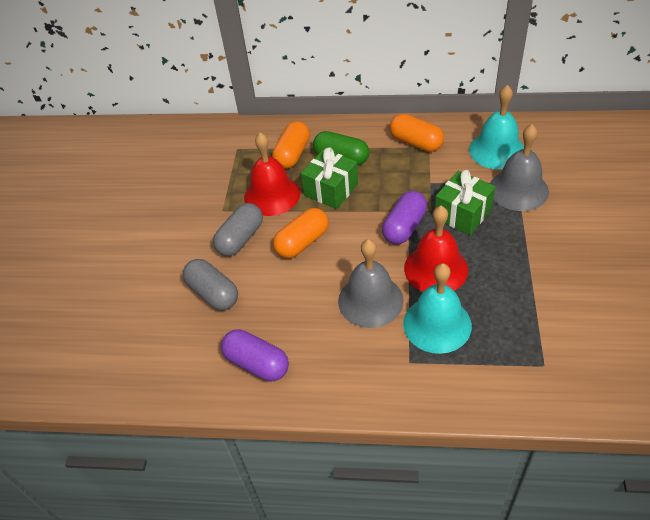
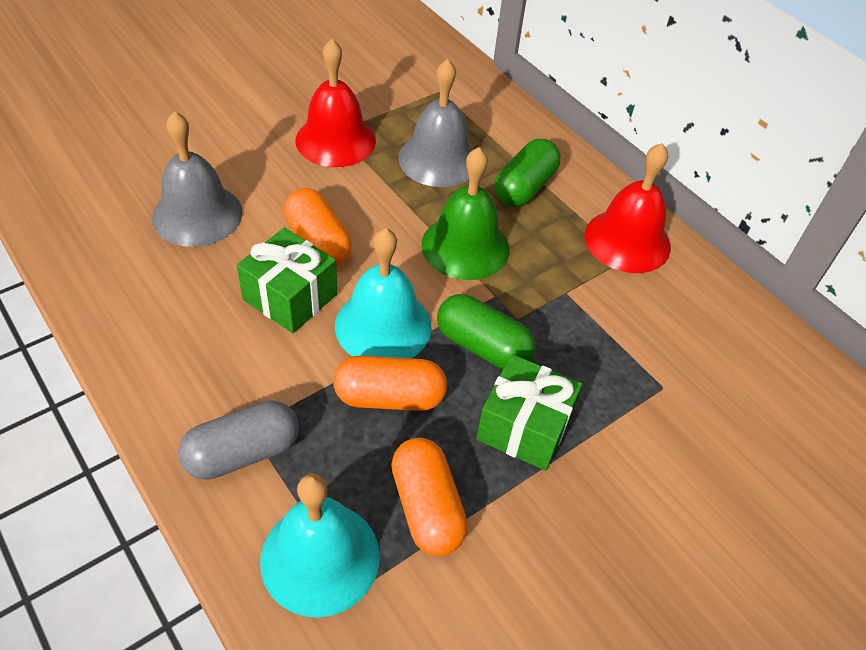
green bell: 0 -> 1
green capsule: 1 -> 2
grey capsule: 2 -> 1
purple capsule: 2 -> 0

